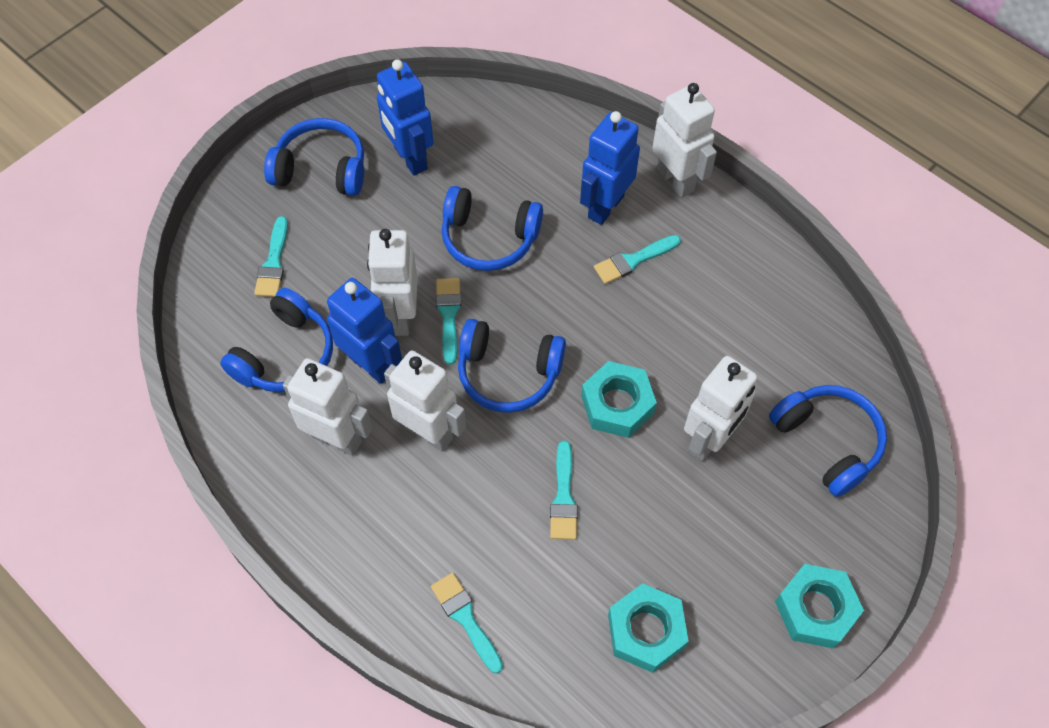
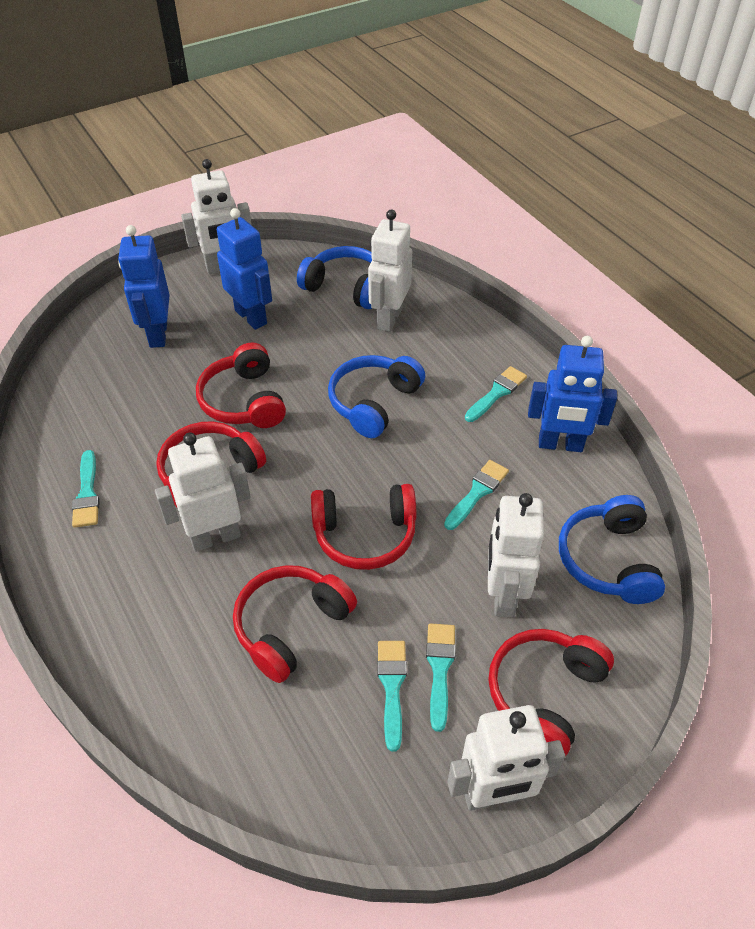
blue headphones: 5 -> 3
red headphones: 0 -> 5
turquoise nut: 3 -> 0

